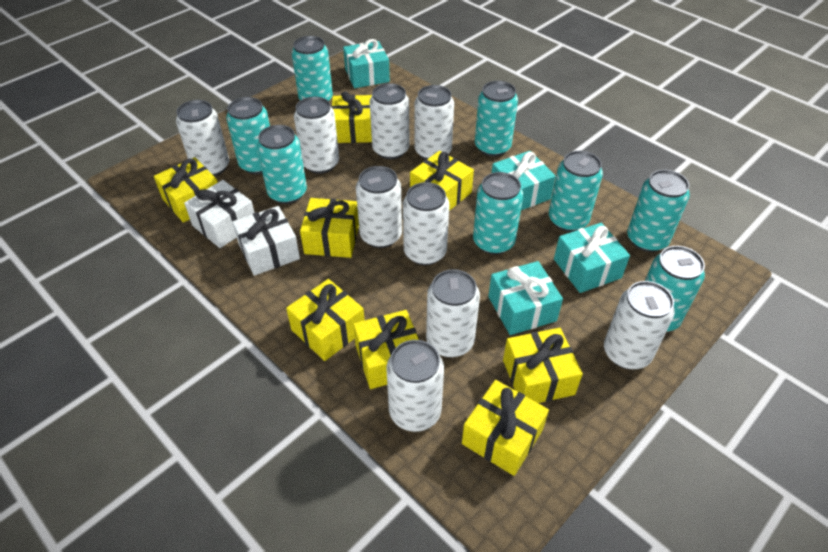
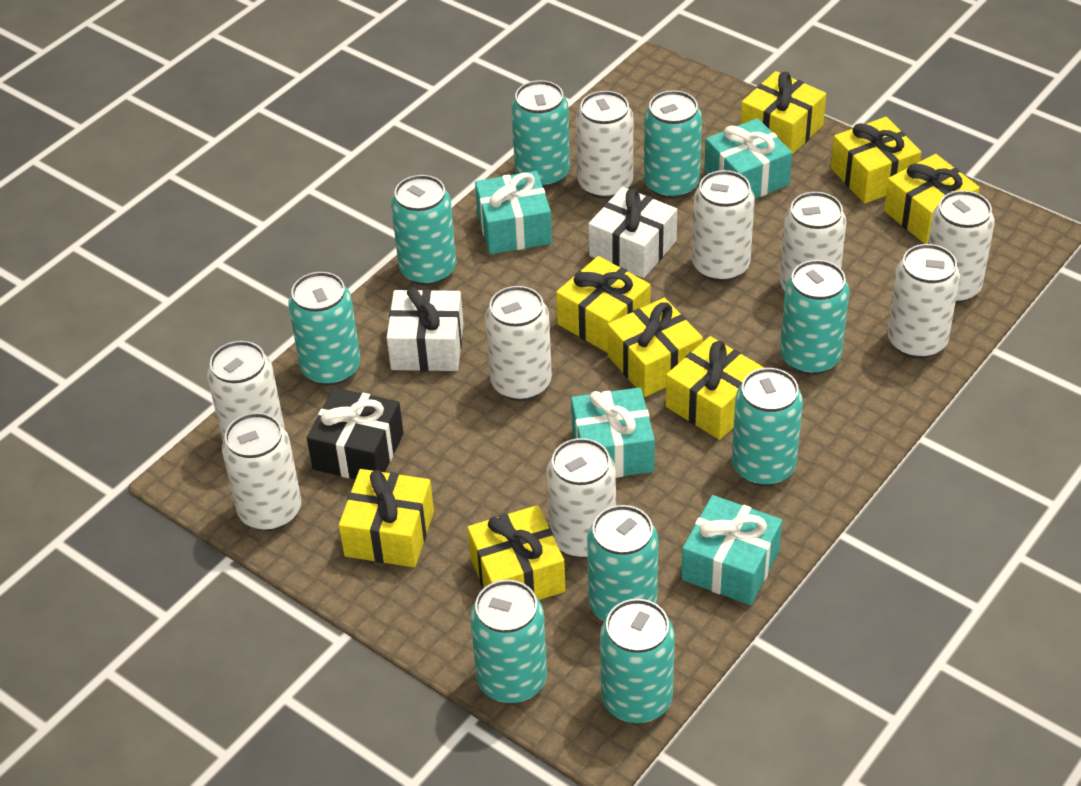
black gift: 0 -> 1
turquoise can: 8 -> 9

